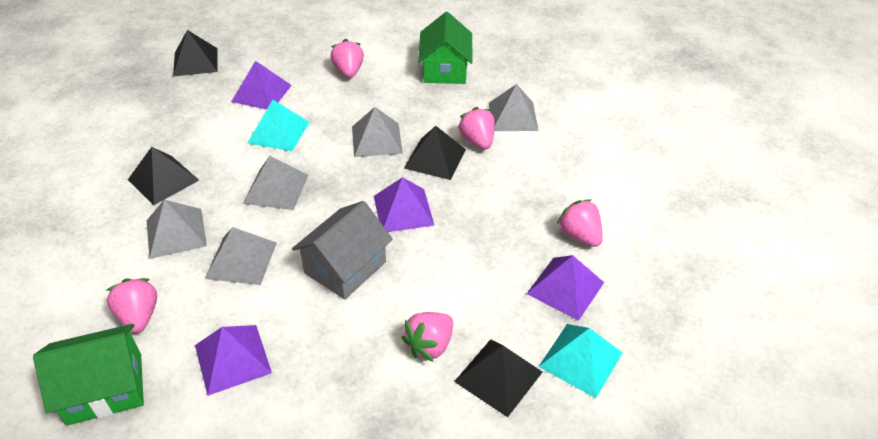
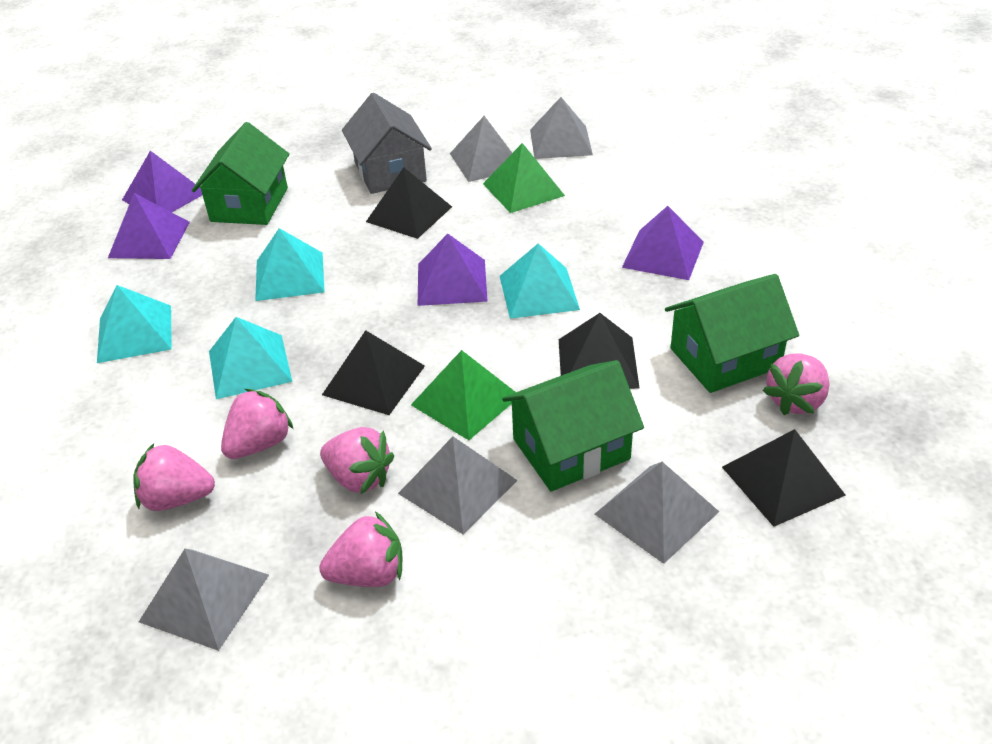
green house: 2 -> 3
green pyramid: 0 -> 2
turquoise pyramid: 2 -> 4

